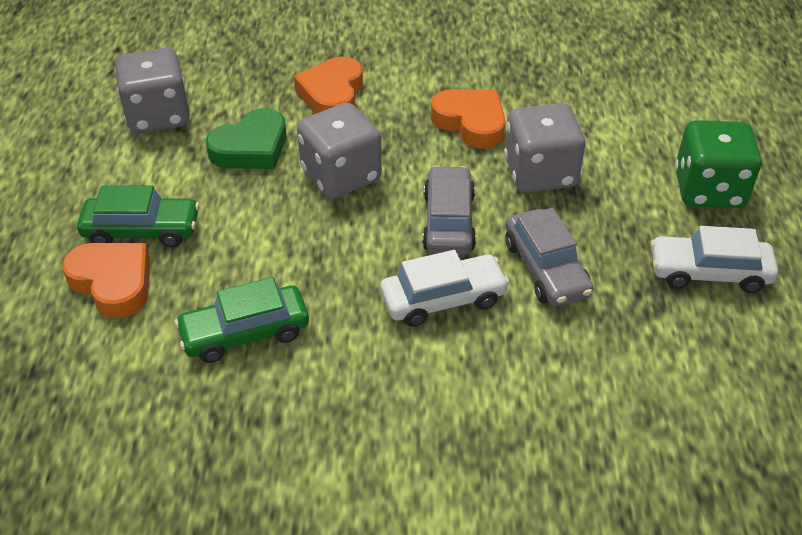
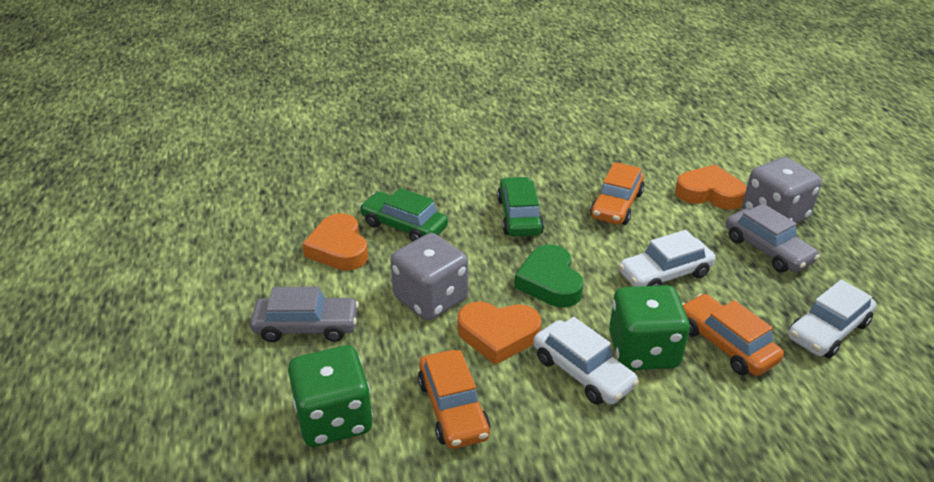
green dice: 1 -> 2
grey dice: 3 -> 2
orange car: 0 -> 3
white car: 2 -> 3

